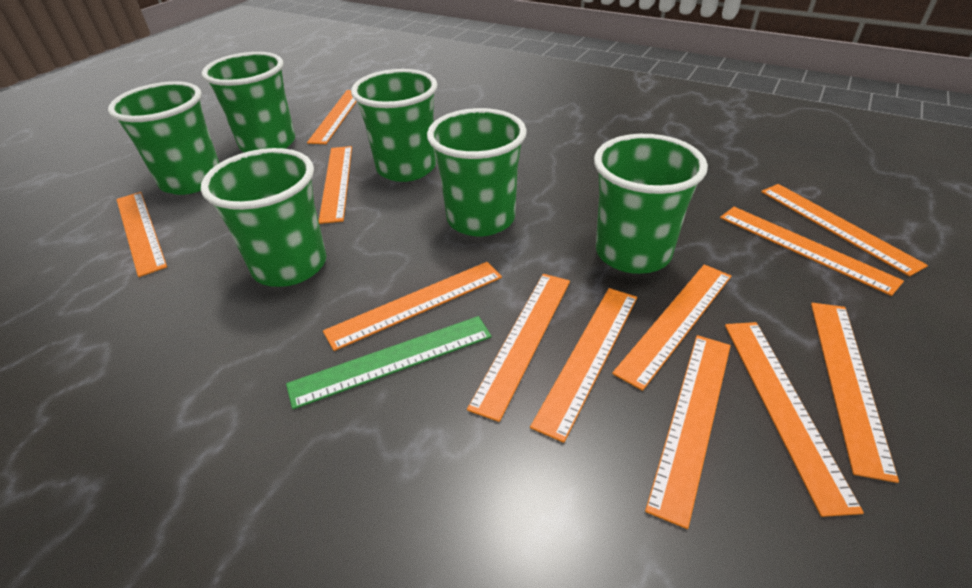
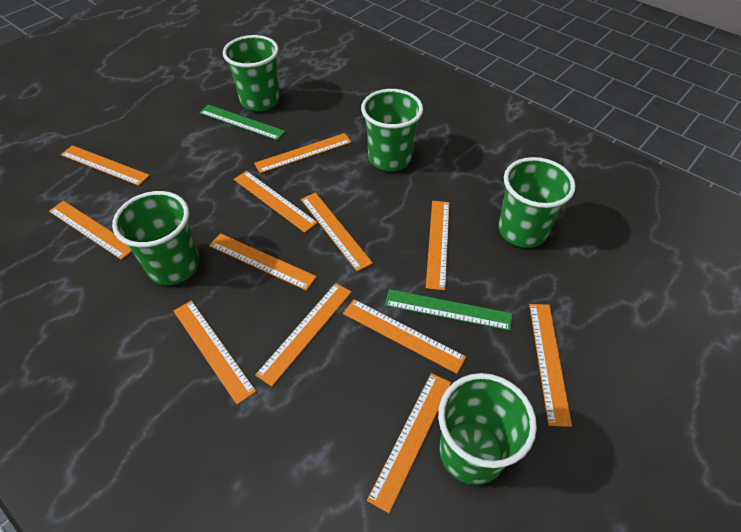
green cup: 6 -> 5
green ruler: 1 -> 2

